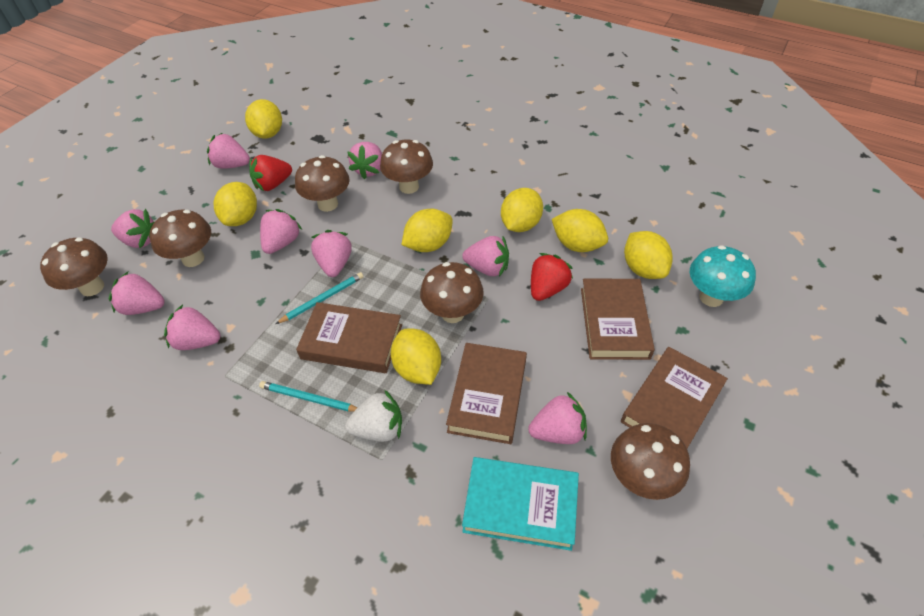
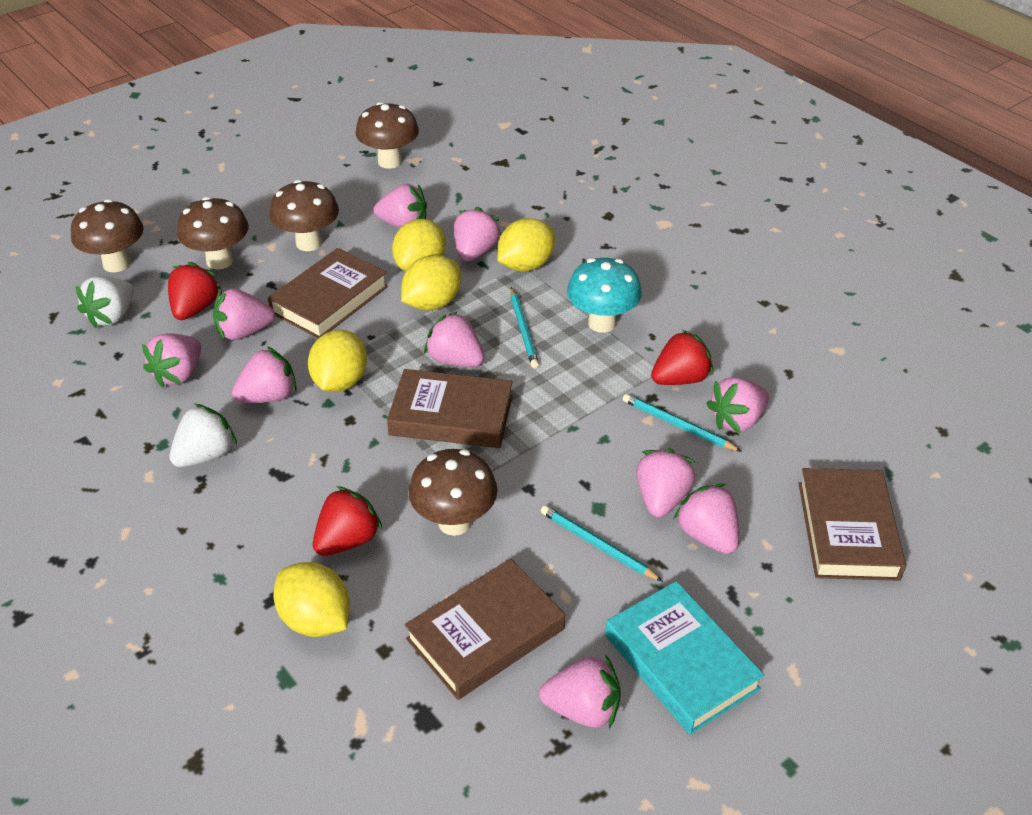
brown mushroom: 6 -> 5
pink strawberry: 9 -> 10
red strawberry: 2 -> 3
turquoise pencil: 2 -> 3
white strawberry: 1 -> 2
yellow lemon: 7 -> 5

